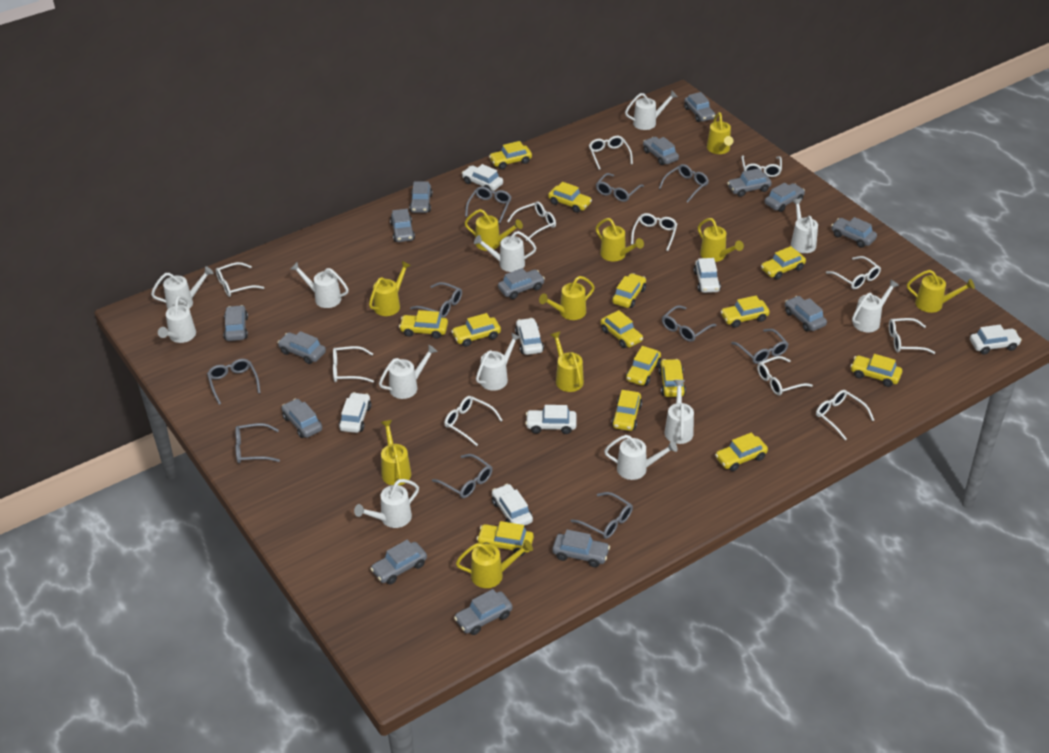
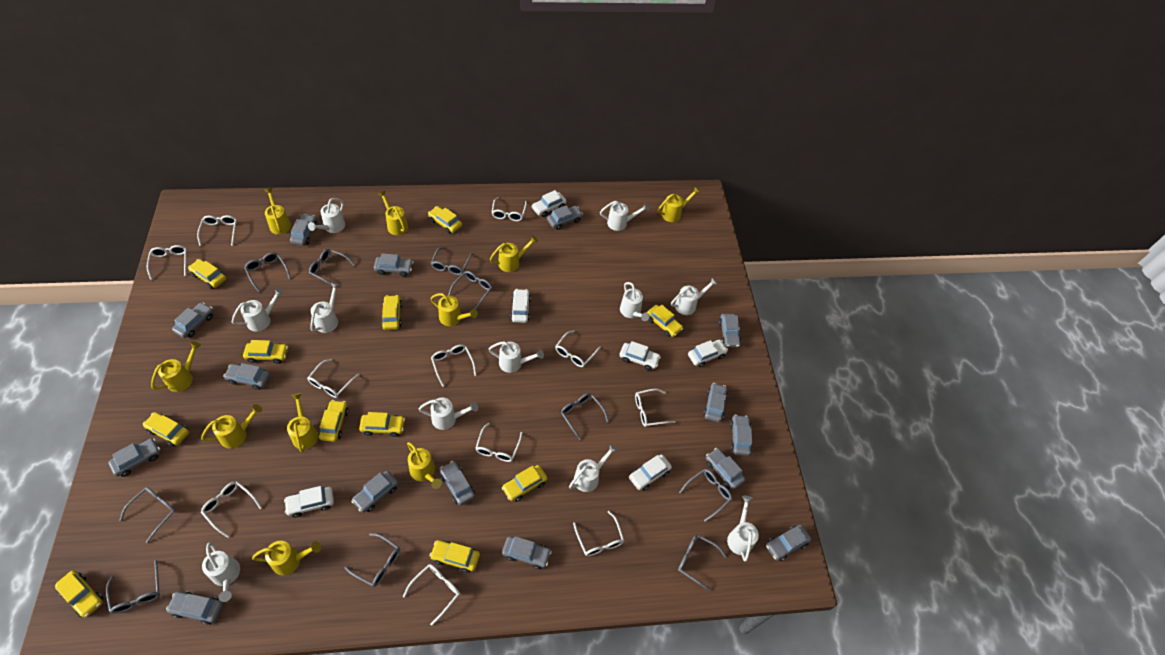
white car: 7 -> 6
white watering can: 12 -> 11
yellow car: 14 -> 11

